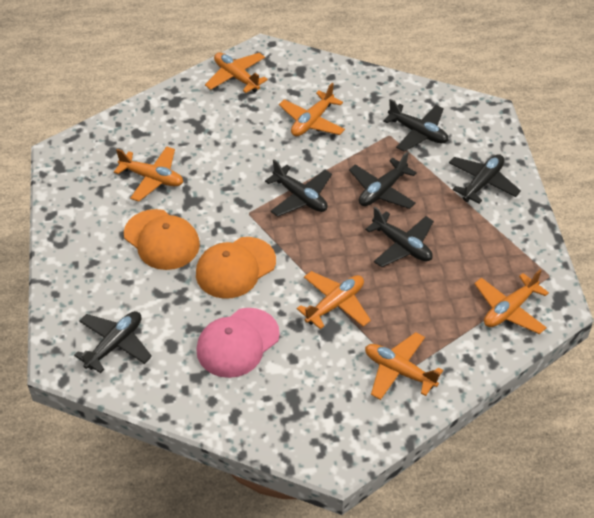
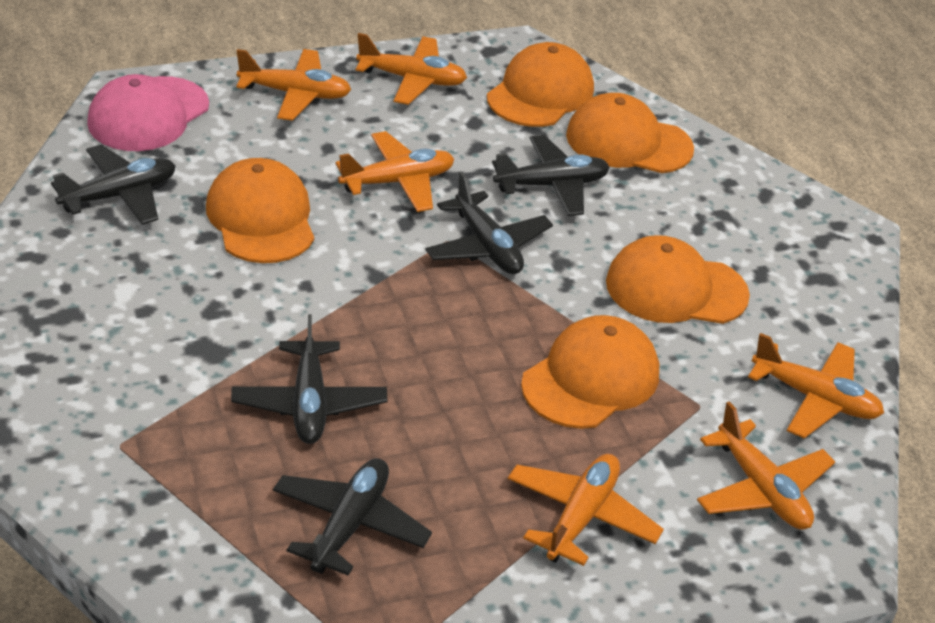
black plane: 6 -> 5
orange cap: 2 -> 5

